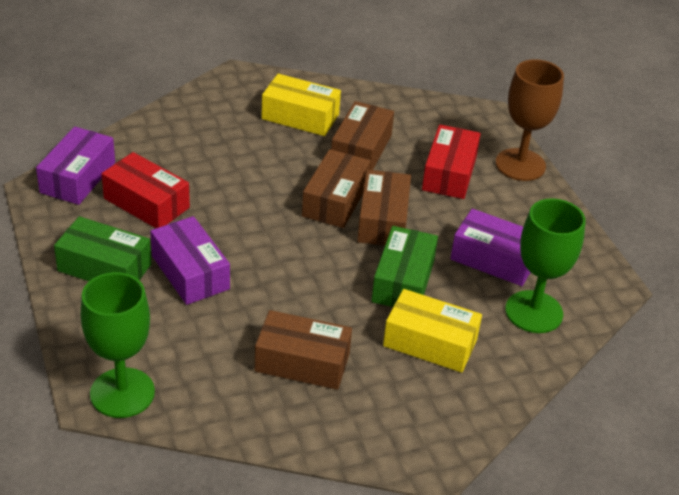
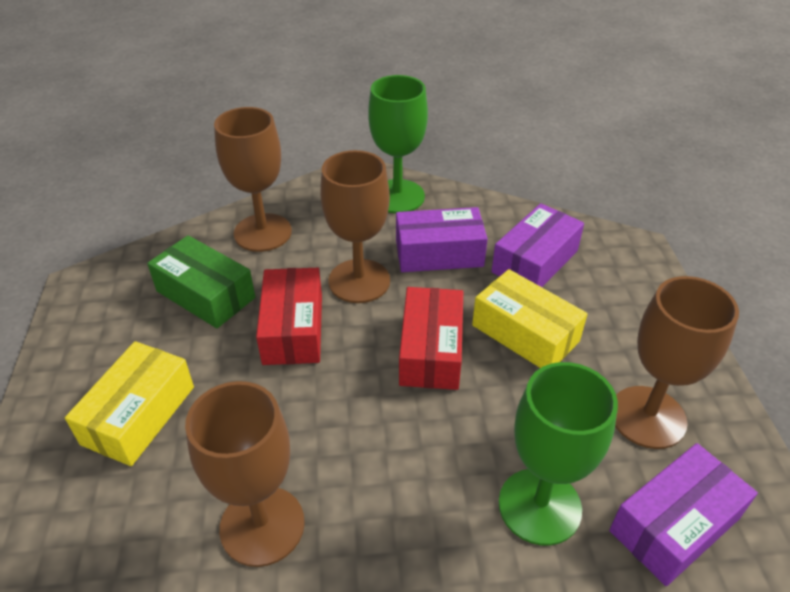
brown box: 4 -> 0
brown goblet: 1 -> 4
green box: 2 -> 1

